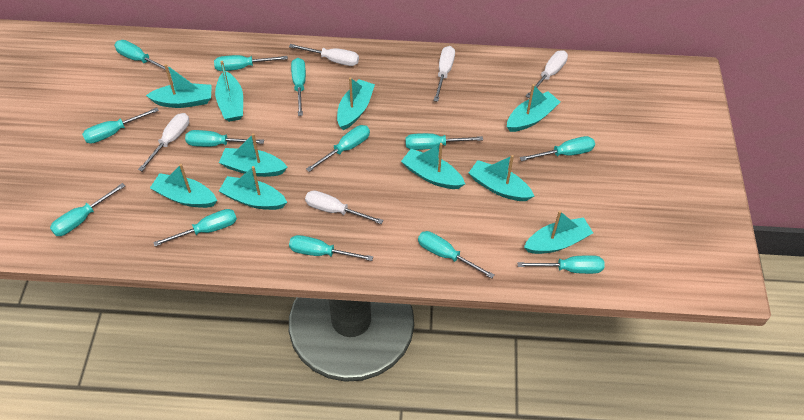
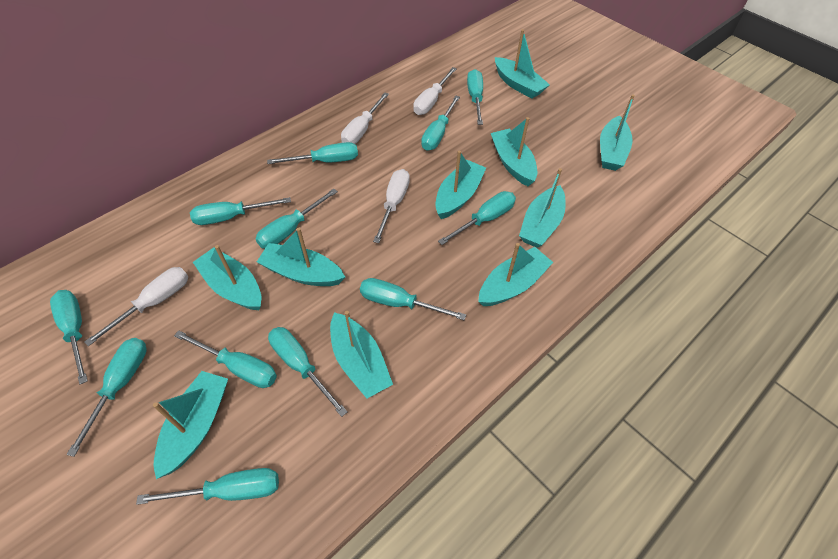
turquoise screwdriver: 13 -> 12
white screwdriver: 5 -> 4

